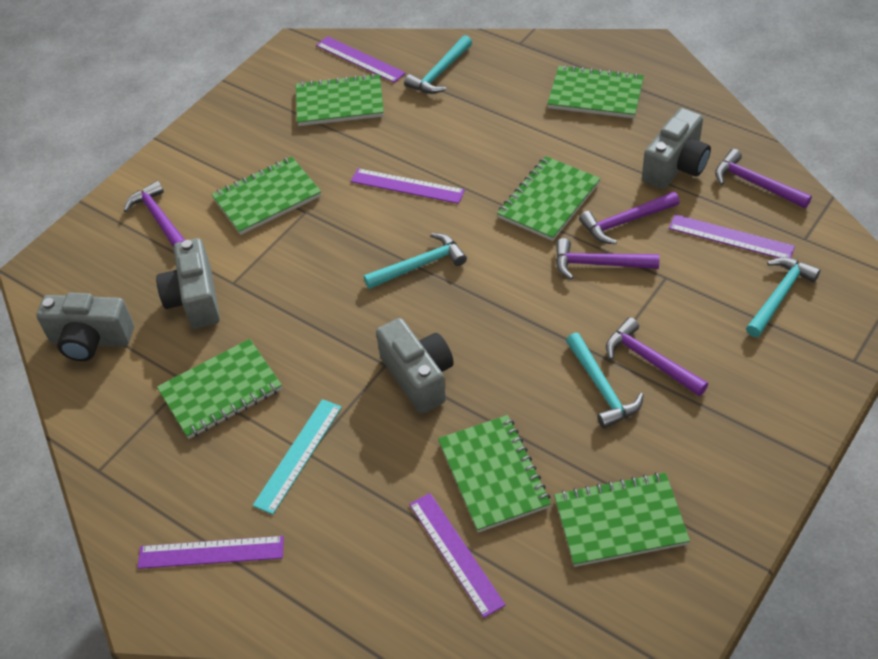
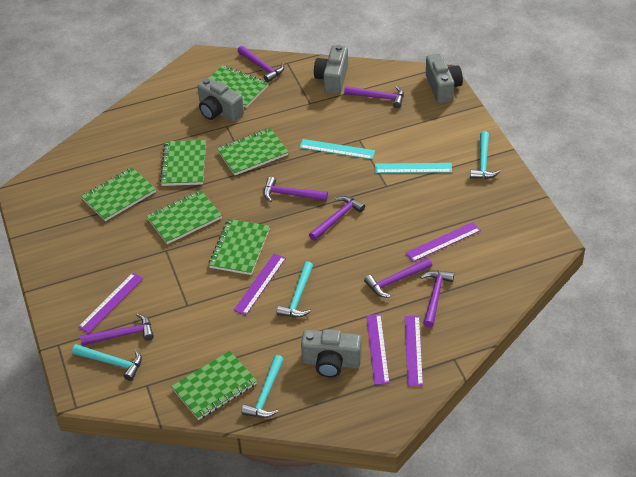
purple hammer: 5 -> 7
turquoise ruler: 1 -> 2

